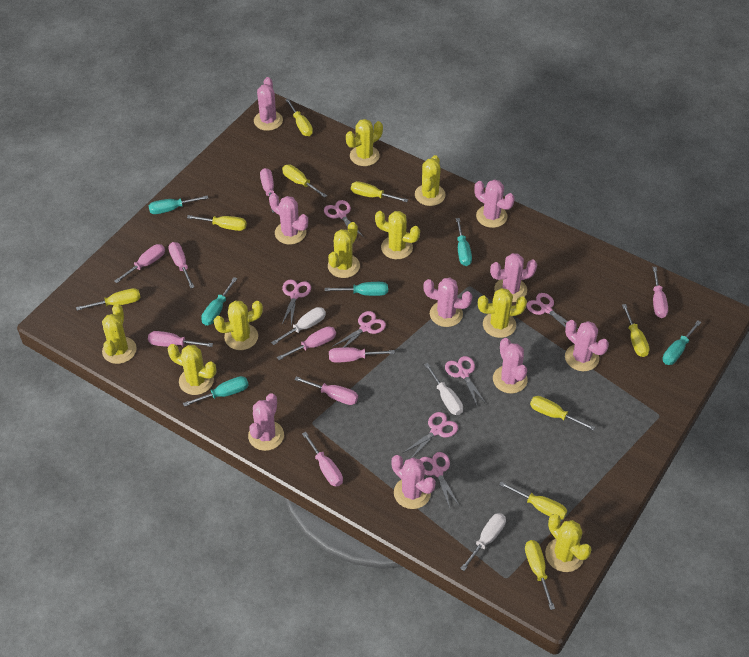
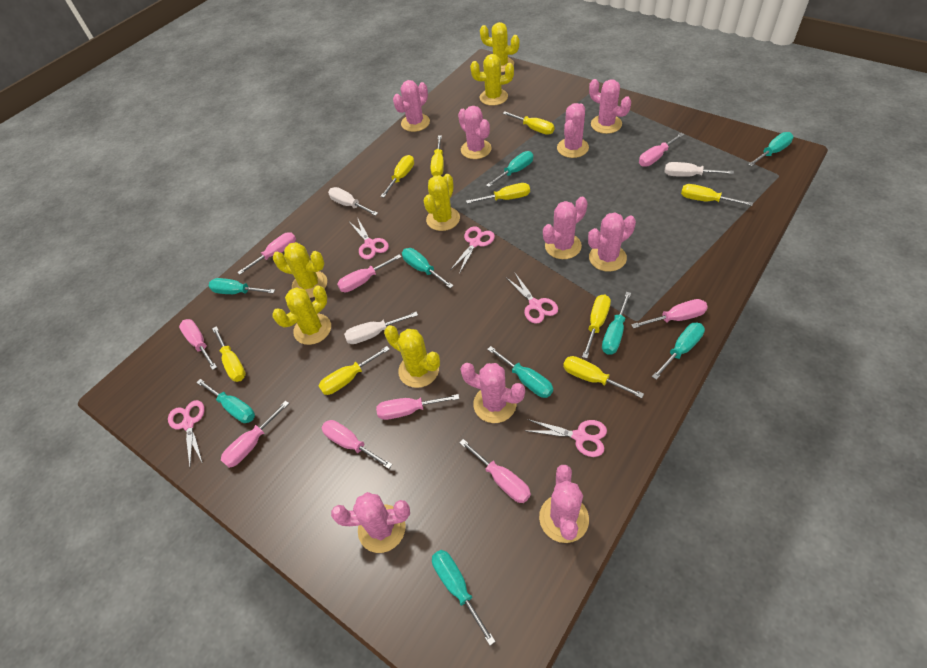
pink scissors: 7 -> 5
turquoise screwdriver: 6 -> 9
yellow cactus: 9 -> 6

